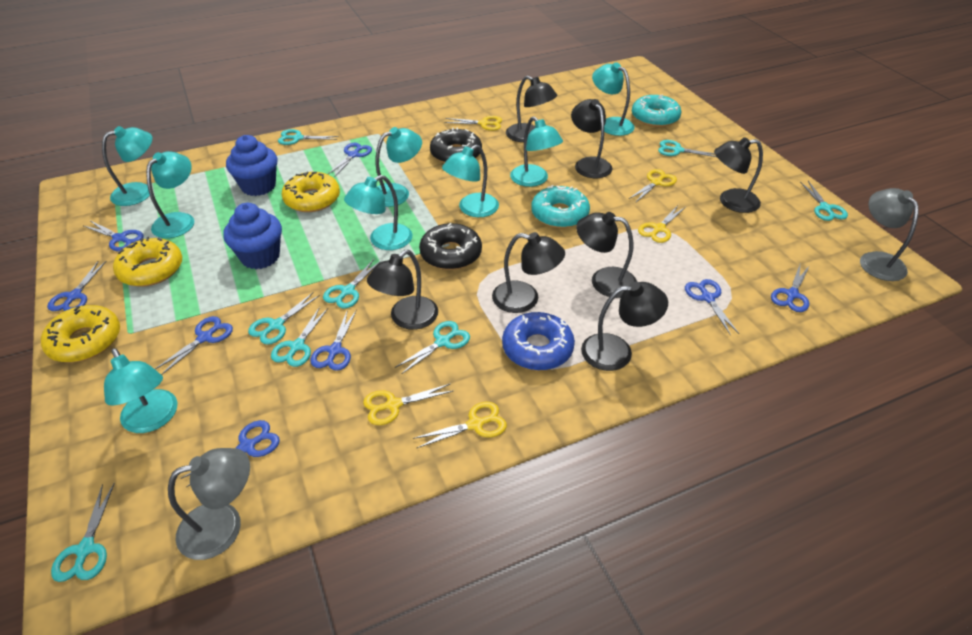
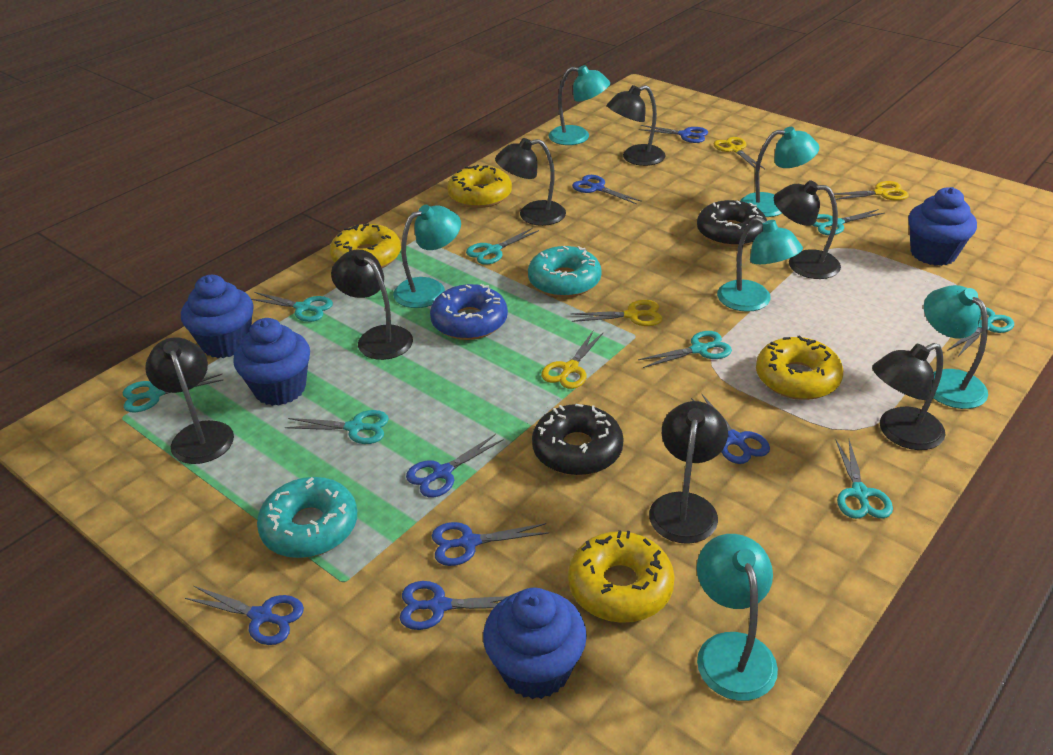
blue cupcake: 2 -> 4
blue scissors: 8 -> 7
grey lamp: 2 -> 0
turquoise lamp: 8 -> 6
yellow donut: 3 -> 4
yellow scissors: 5 -> 4

